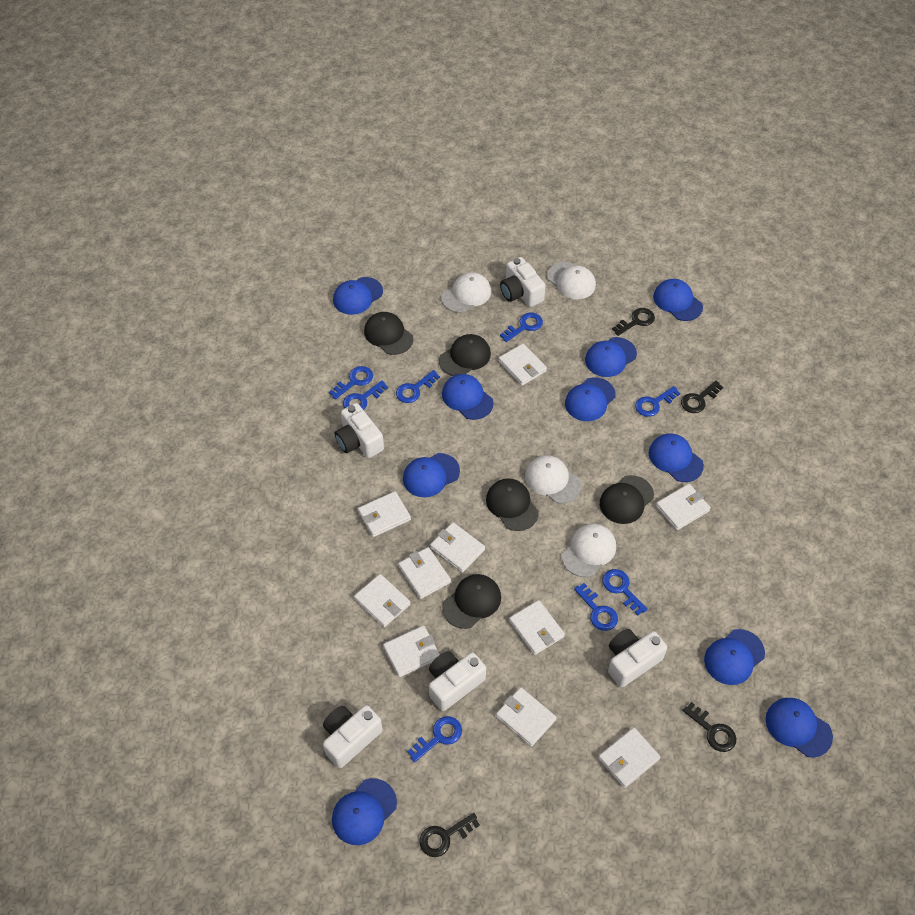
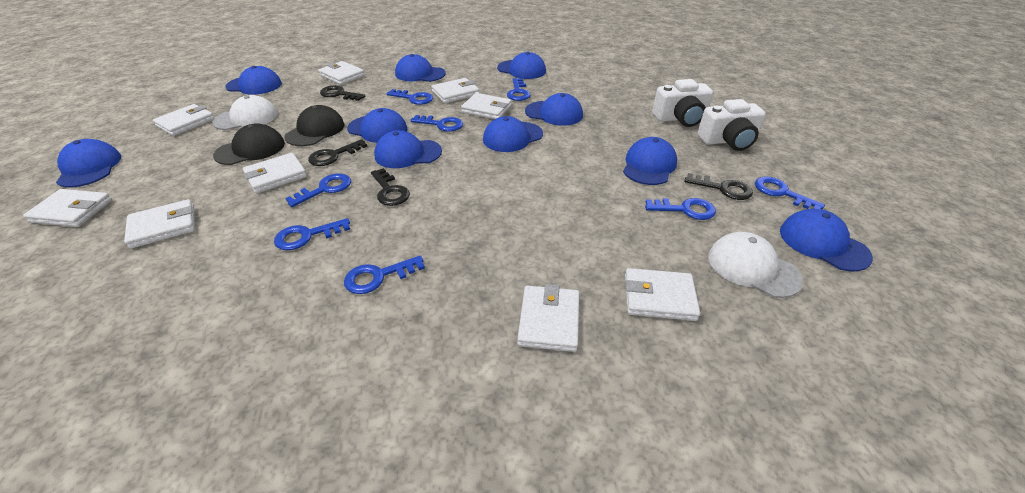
black cap: 5 -> 2
white camera: 5 -> 2
white cap: 4 -> 2
white wallet: 10 -> 9

